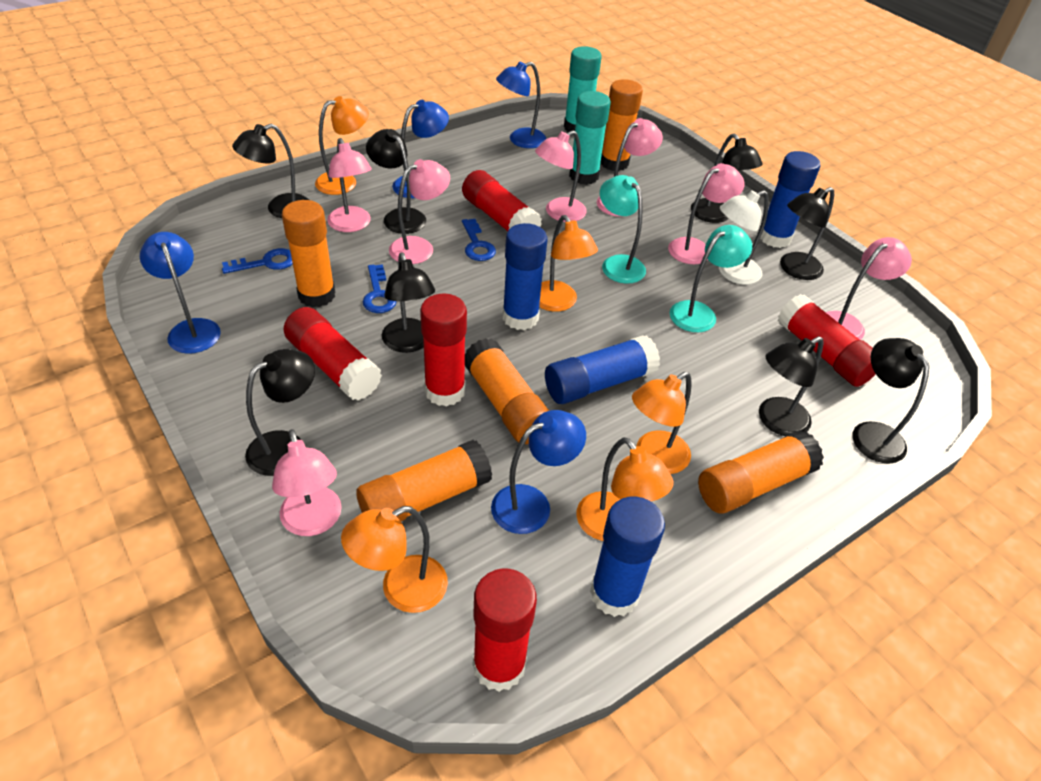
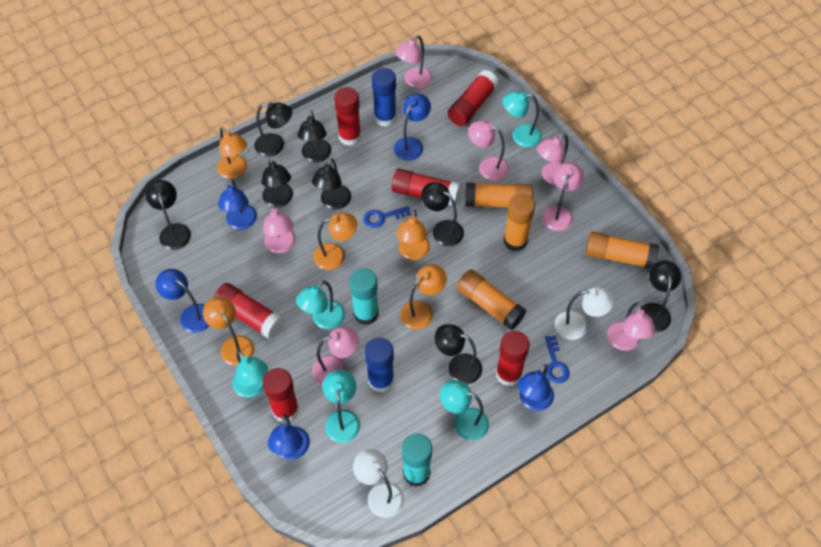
blue glue stick: 4 -> 2
blue key: 3 -> 2
blue lamp: 4 -> 5
orange glue stick: 5 -> 4
red glue stick: 5 -> 6
turquoise lamp: 2 -> 5
white lamp: 1 -> 2

